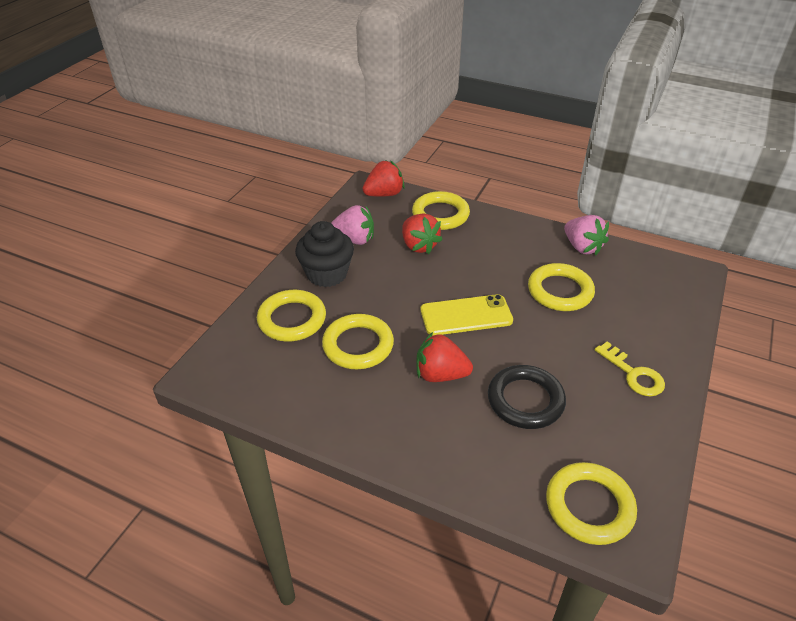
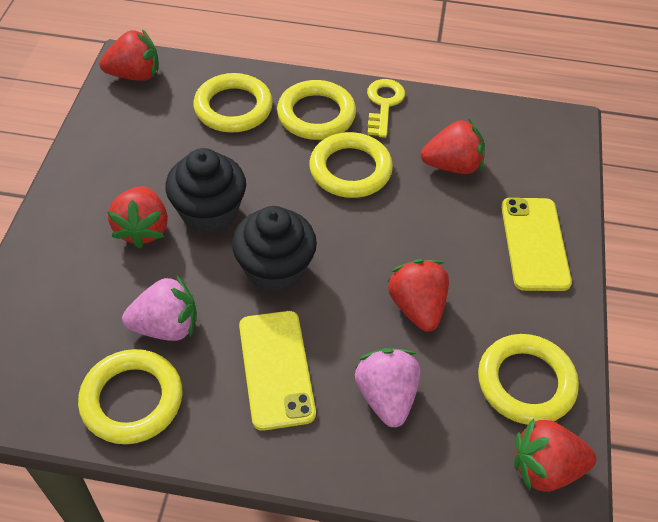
black cupcake: 1 -> 2
black ring: 1 -> 0
red strawberry: 3 -> 5
yellow phone: 1 -> 2

